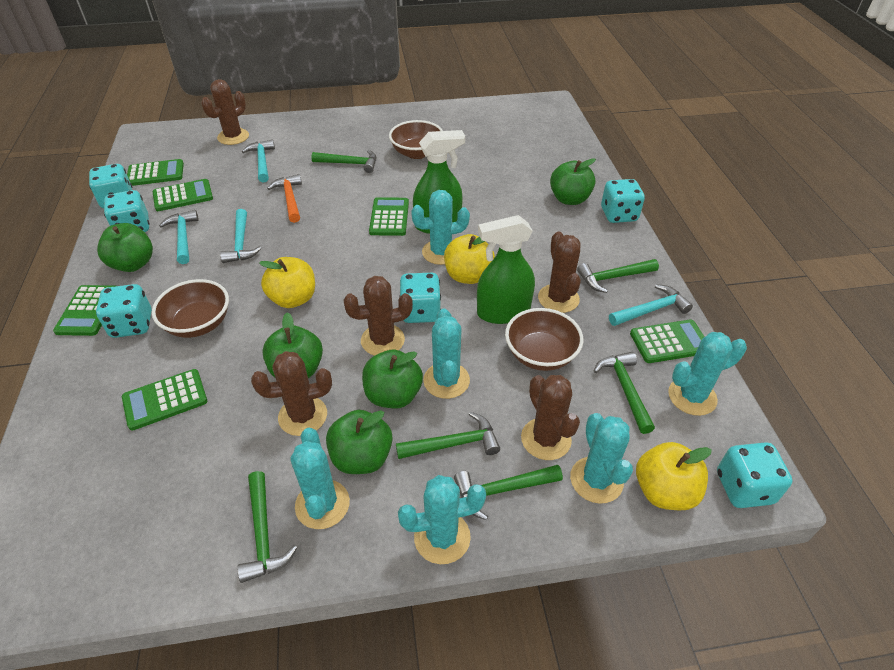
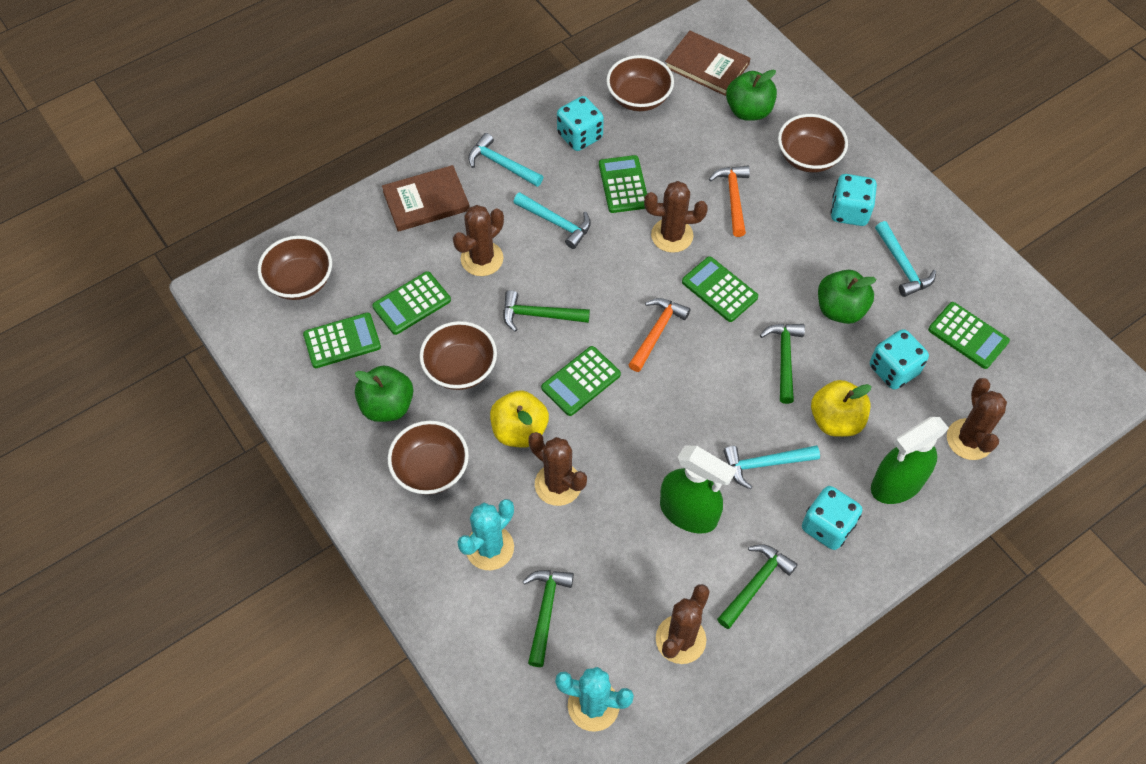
brown book: 0 -> 2
brown bowl: 3 -> 5
green apple: 5 -> 3
green hammer: 6 -> 4
orange hammer: 1 -> 2
turquoise cactus: 6 -> 2
turquoise dice: 6 -> 4
yellow apple: 3 -> 2

